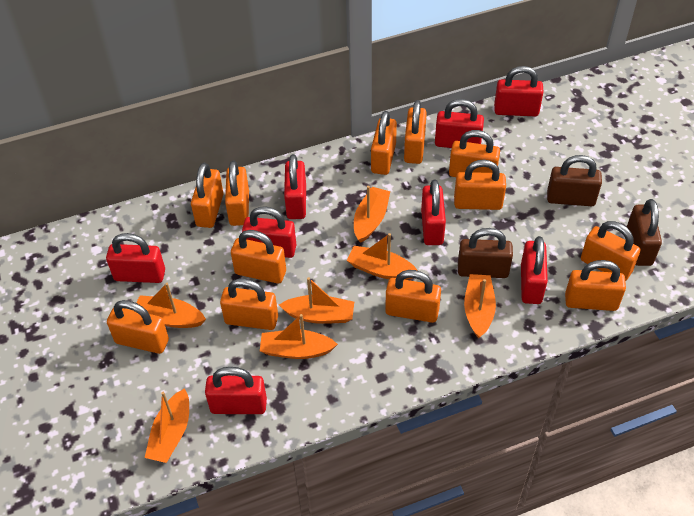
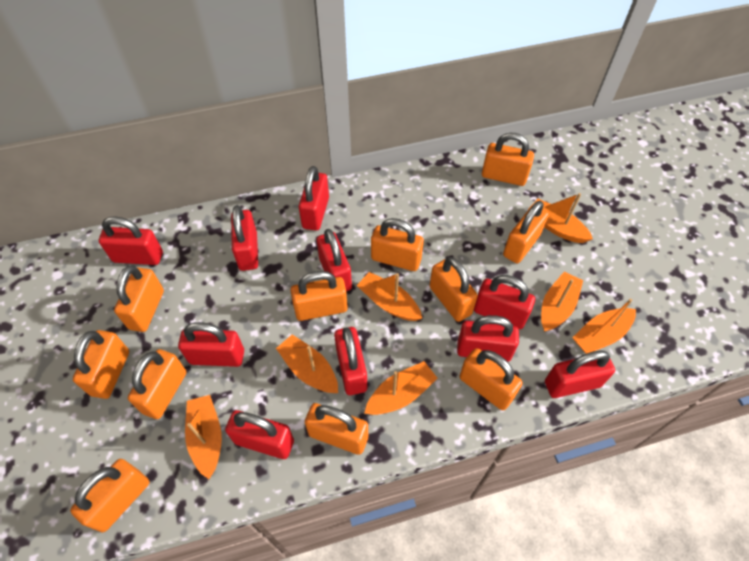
brown padlock: 3 -> 0
orange padlock: 12 -> 11
red padlock: 8 -> 10

